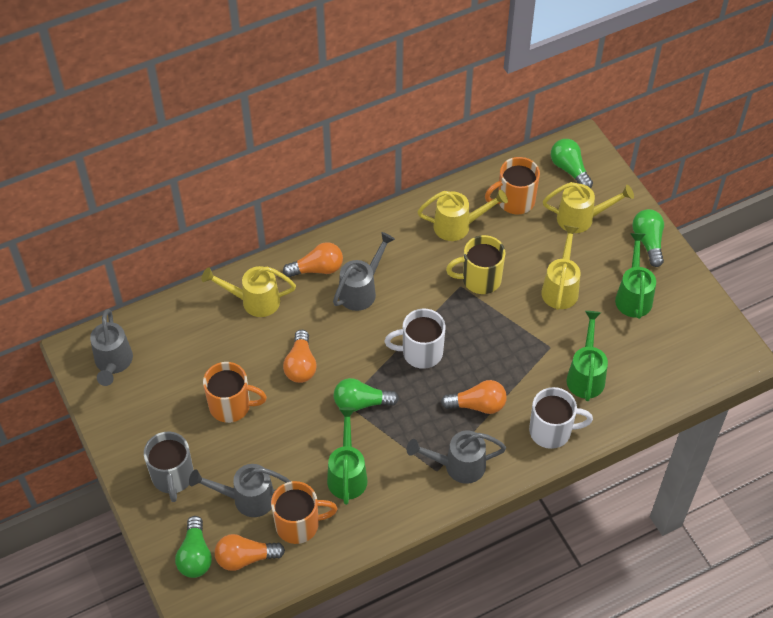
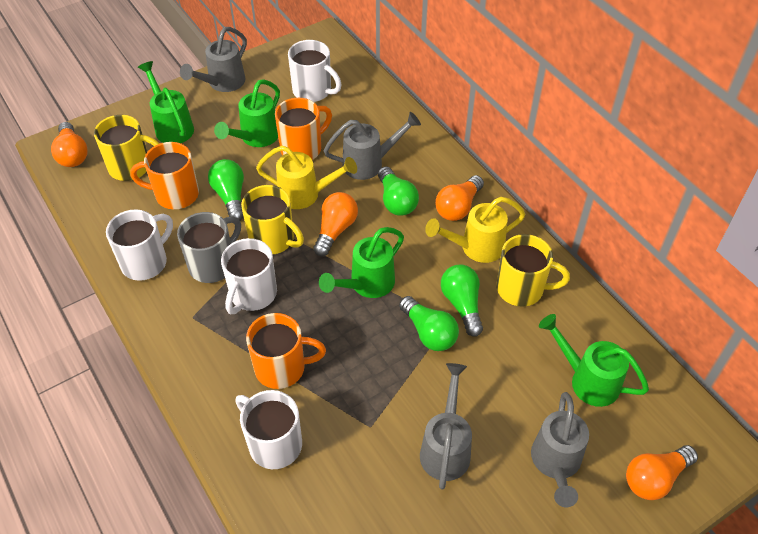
green watering can: 3 -> 4
white mug: 2 -> 4
yellow mug: 1 -> 3
yellow watering can: 4 -> 2

